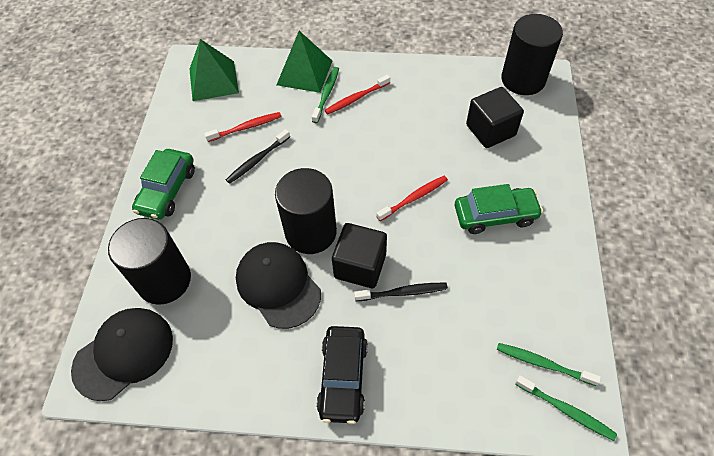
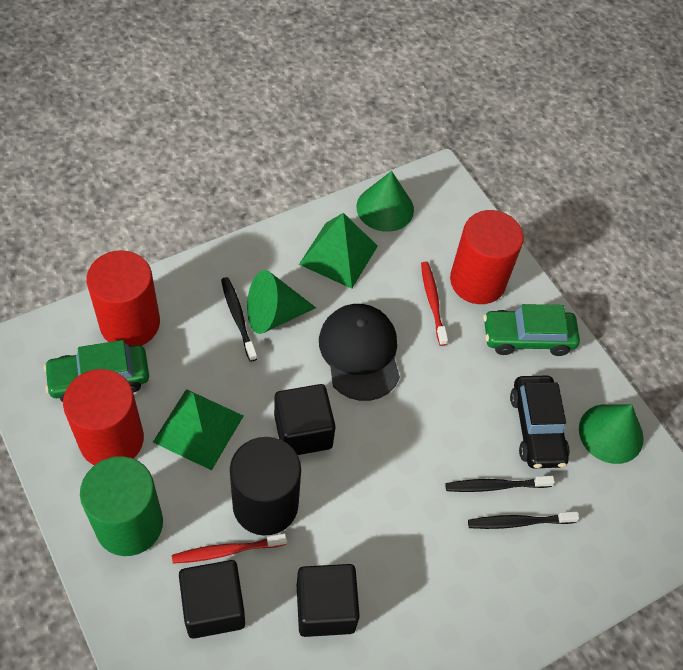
black cap: 2 -> 1
black cube: 2 -> 3
black cylinder: 3 -> 1
black toothbrush: 2 -> 3
green cone: 0 -> 3
green cylinder: 0 -> 1
green toothbrush: 3 -> 0
red cylinder: 0 -> 3
red toothbrush: 3 -> 2

